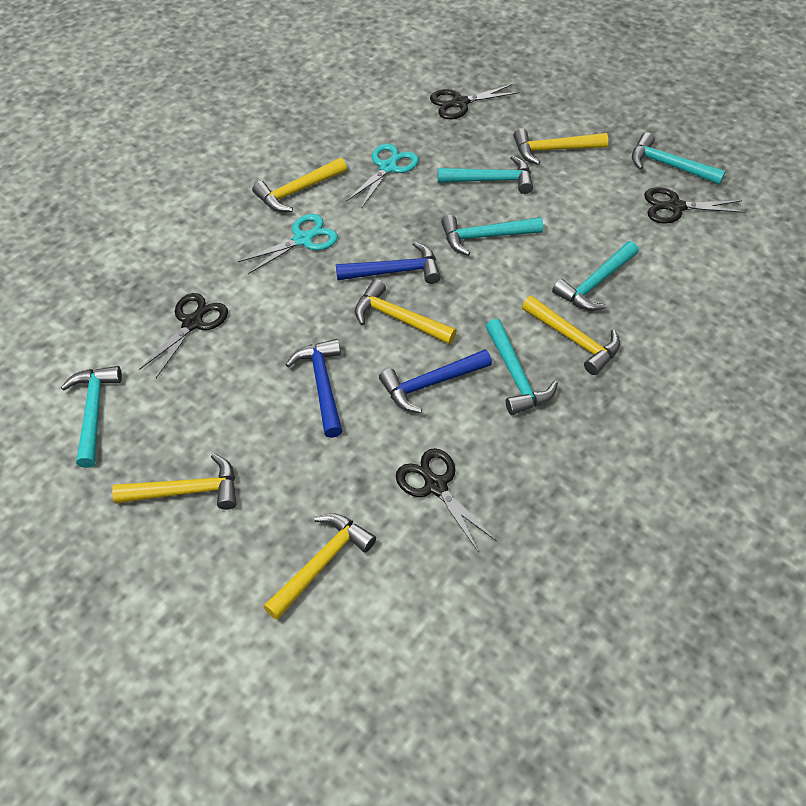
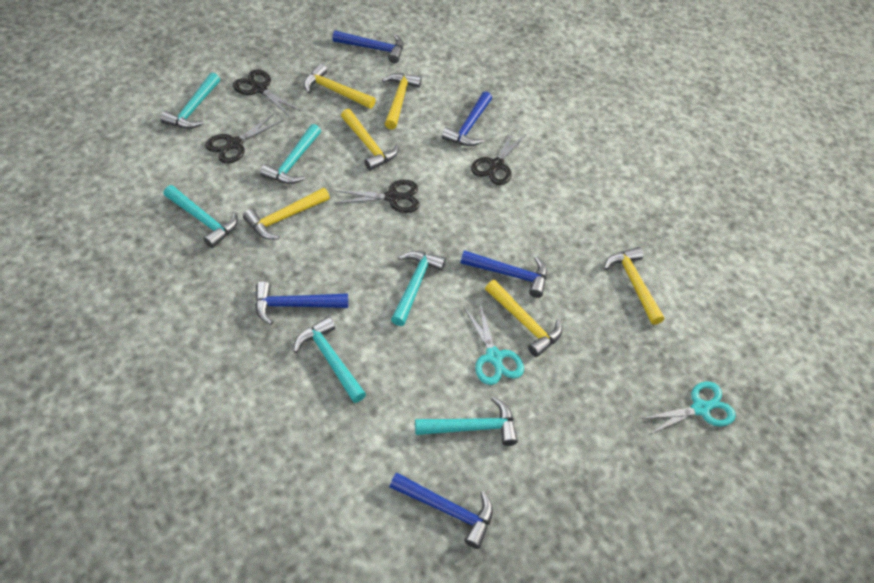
blue hammer: 3 -> 5

